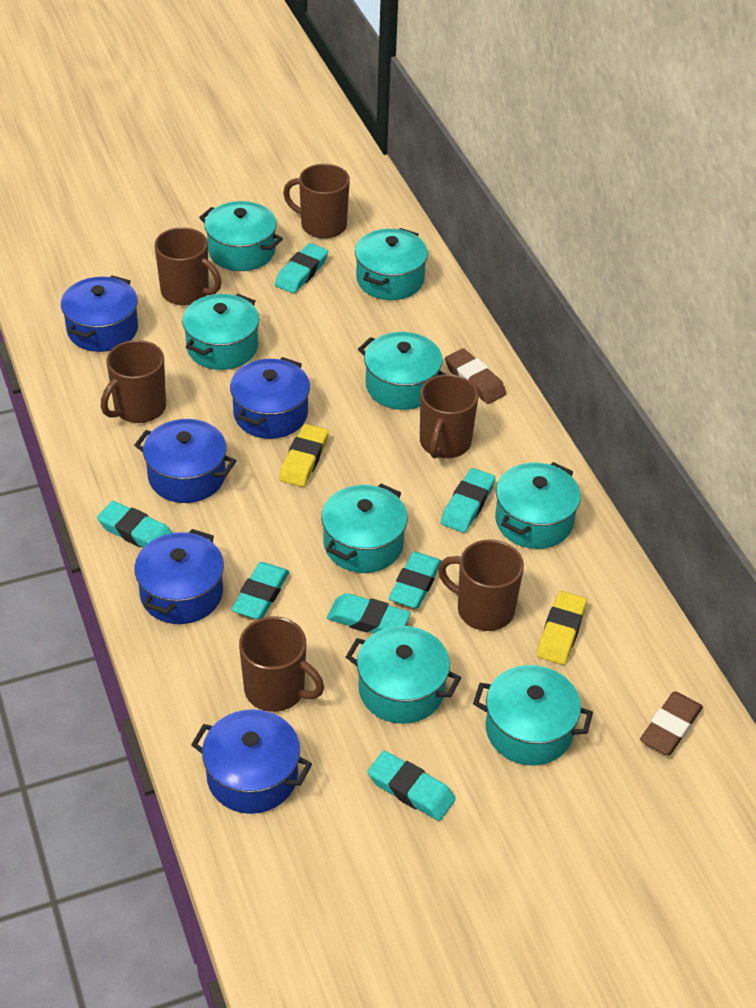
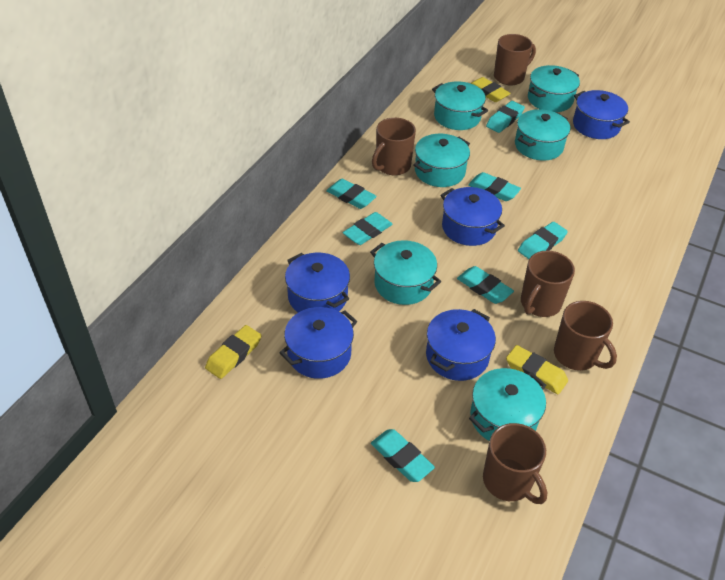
brown eraser: 2 -> 0
brown mug: 6 -> 5
turquoise pot: 8 -> 6
yellow eraser: 2 -> 3

